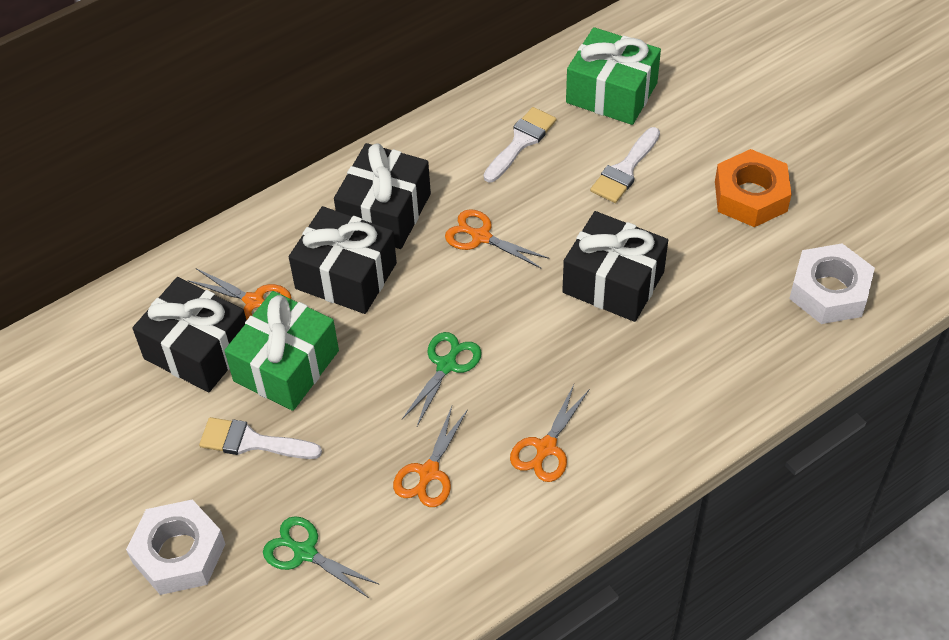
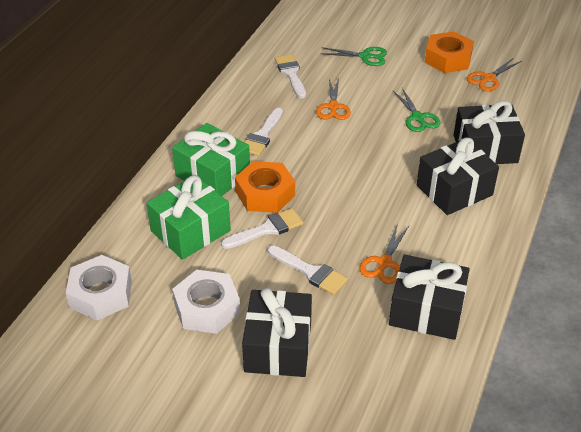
orange nut: 1 -> 2
orange scissors: 4 -> 3
white brush: 3 -> 4

